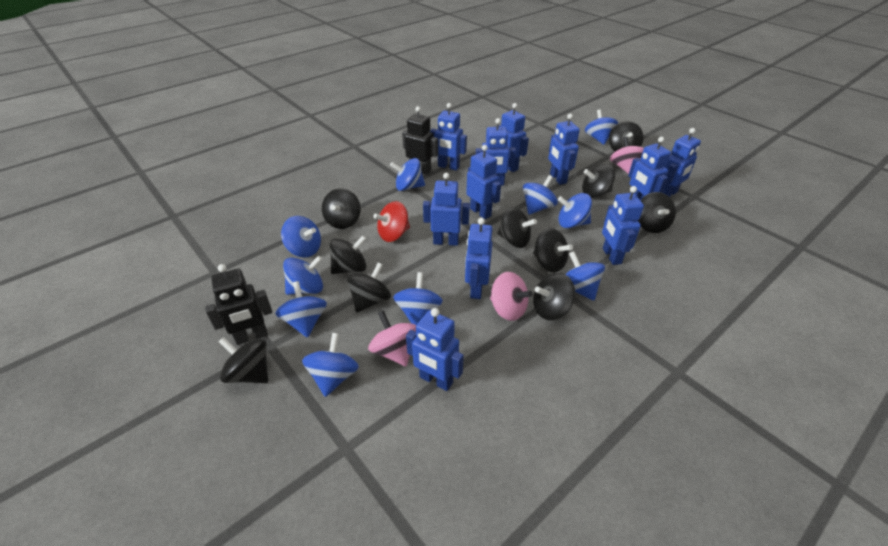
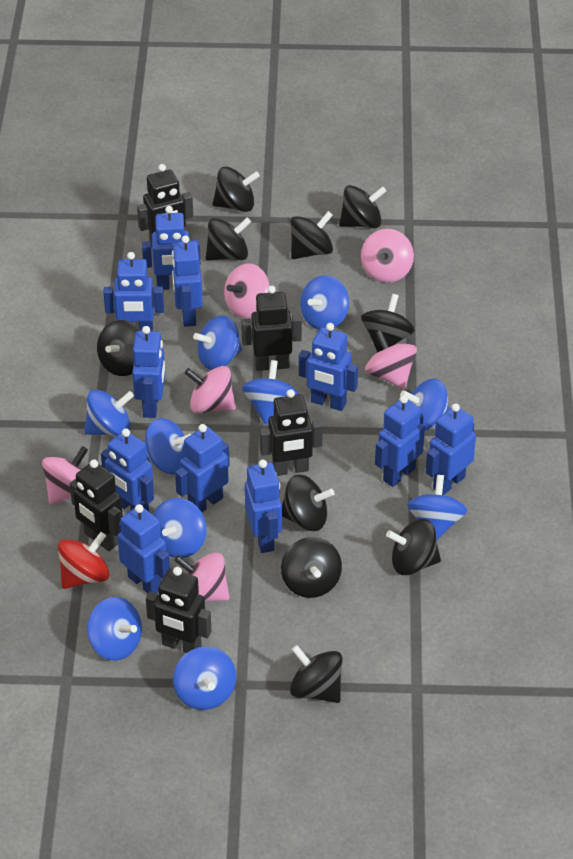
black robot: 2 -> 5
pink spinning top: 3 -> 6

